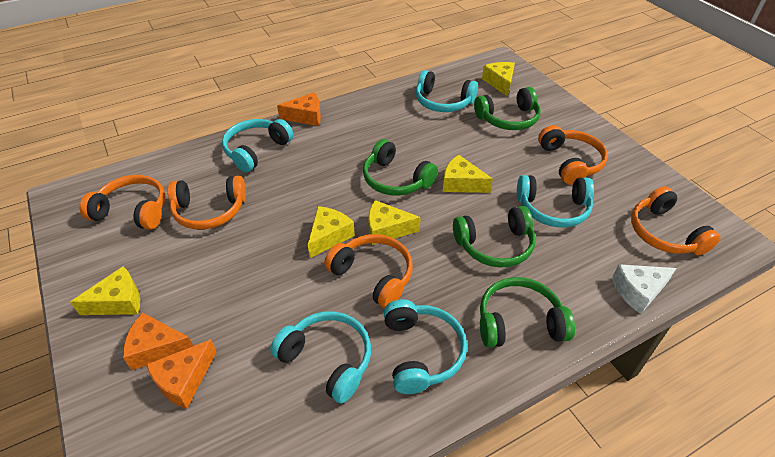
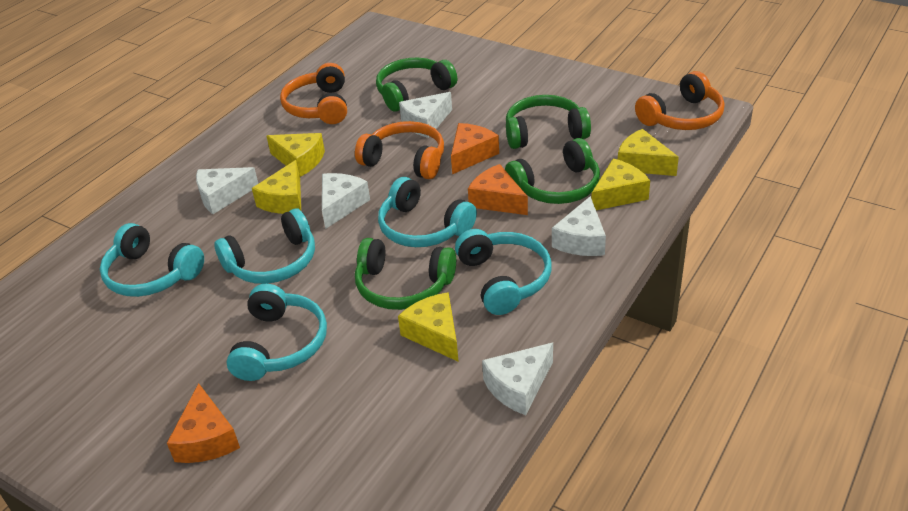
orange headphones: 5 -> 3
white cheese: 1 -> 5

